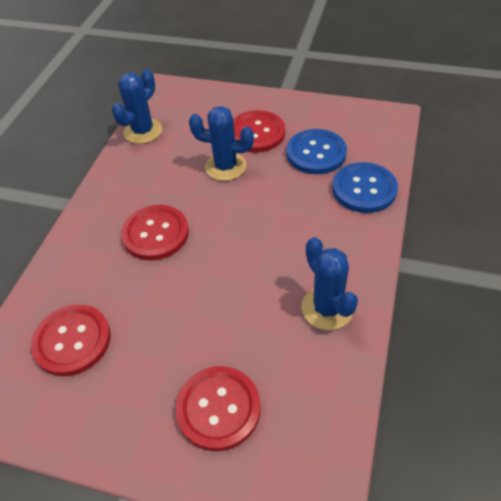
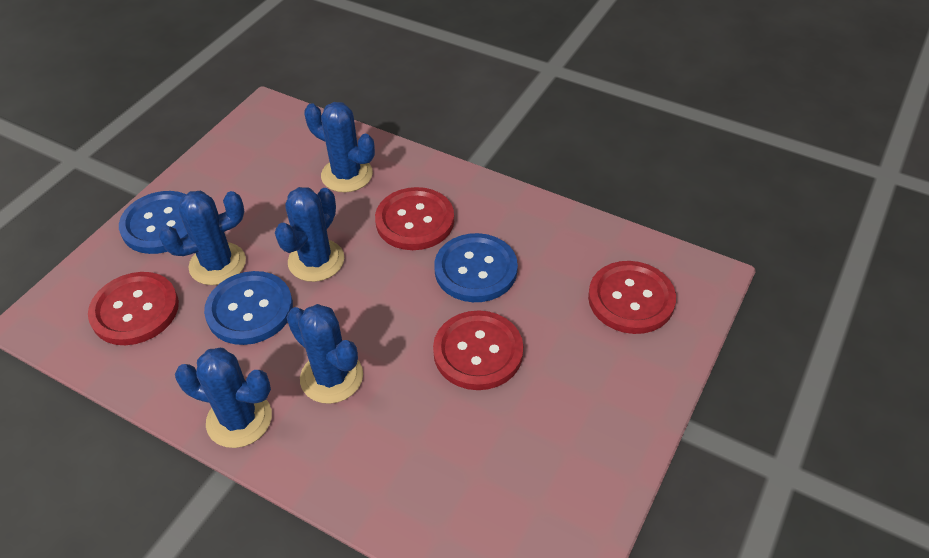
blue button: 2 -> 3
blue cactus: 3 -> 5

